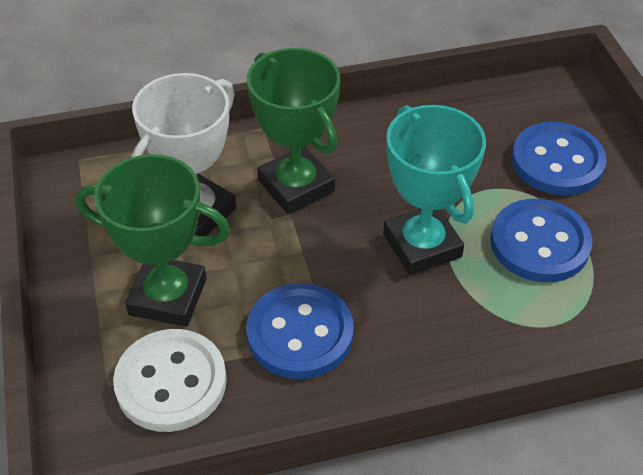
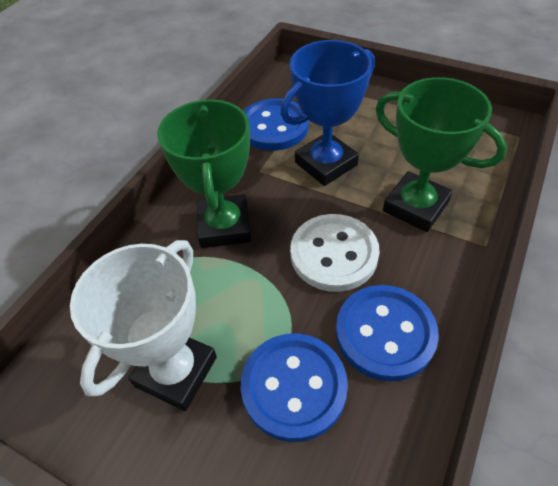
blue trophy: 0 -> 1
turquoise trophy: 1 -> 0

